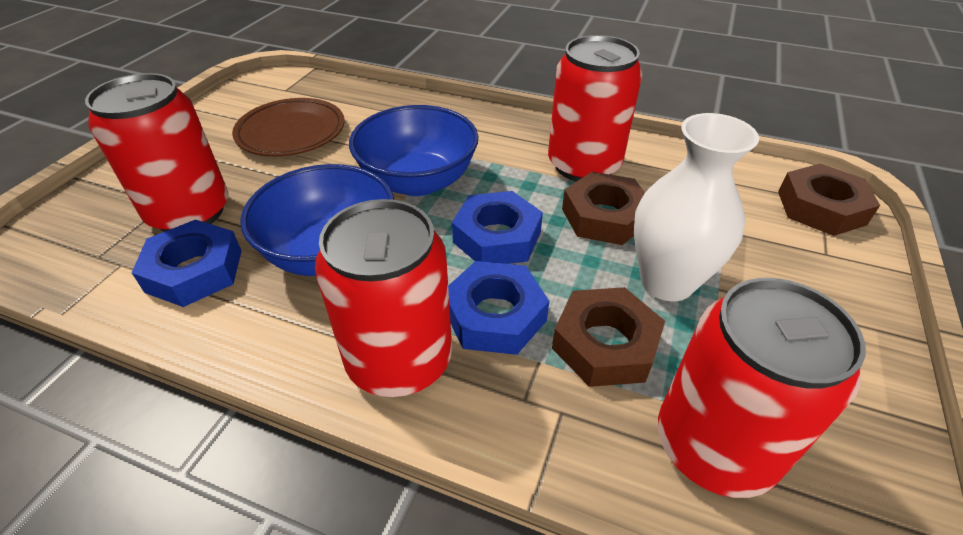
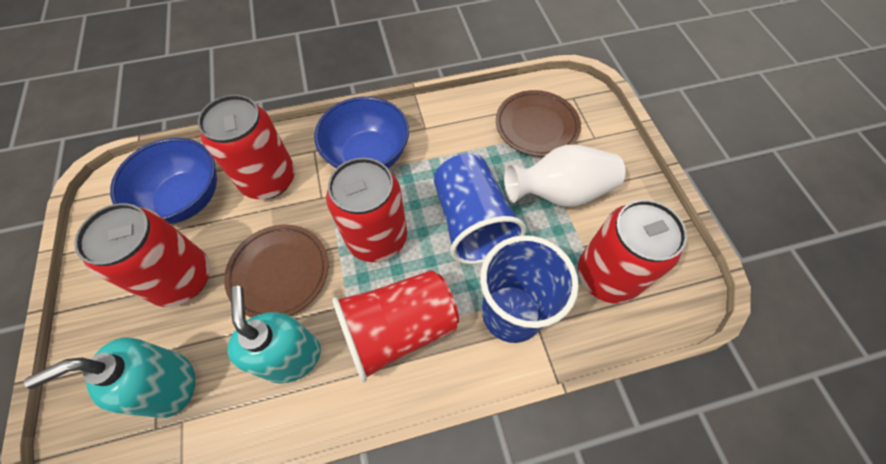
blue cup: 0 -> 2
blue nut: 3 -> 0
brown nut: 3 -> 0
brown plate: 1 -> 2
red cup: 0 -> 1
turquoise soap dispenser: 0 -> 2

